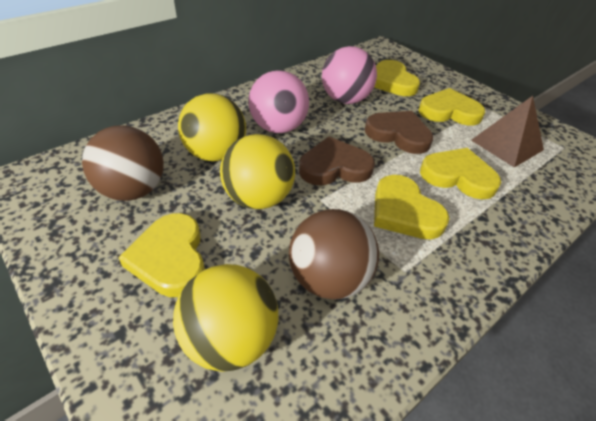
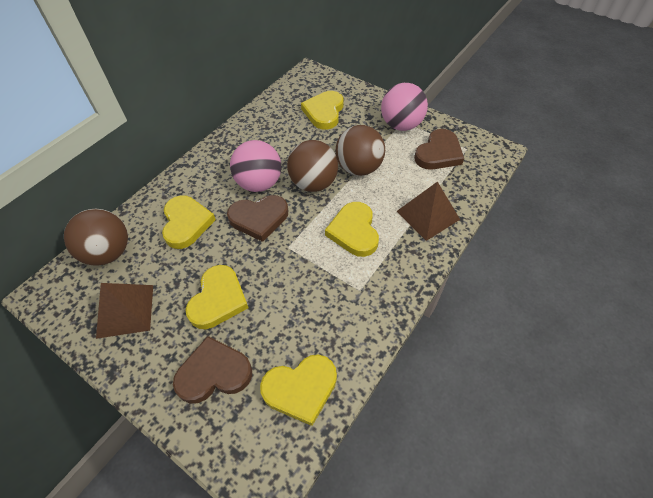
brown ball: 2 -> 3
brown heart: 2 -> 3
brown pyramid: 1 -> 2
yellow ball: 3 -> 0

